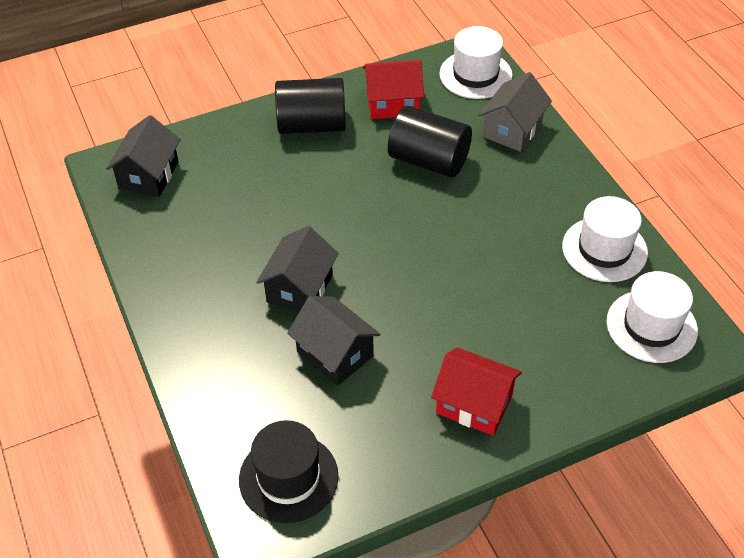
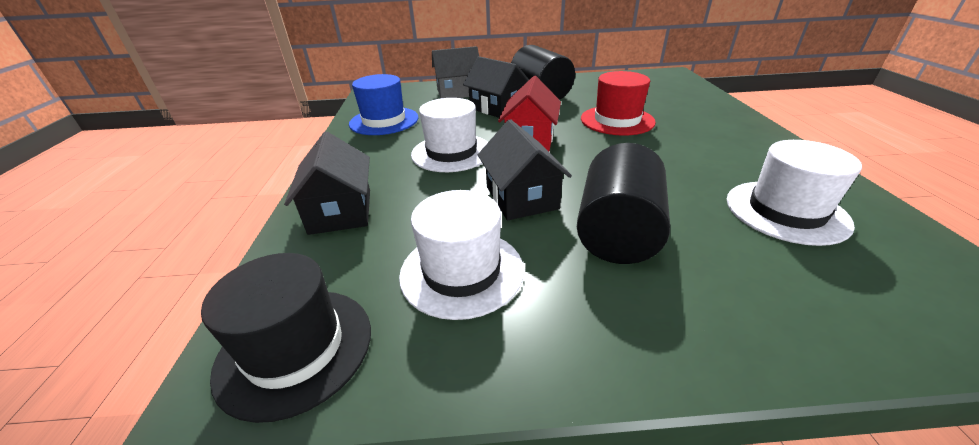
blue hat: 0 -> 1
red hat: 0 -> 1
red house: 2 -> 1

